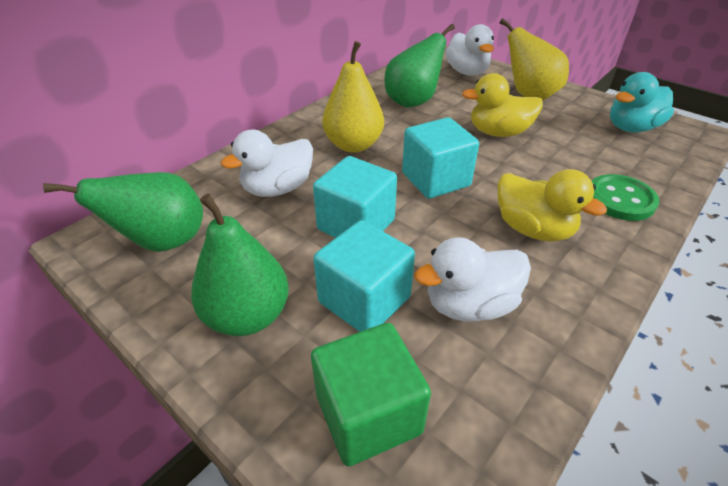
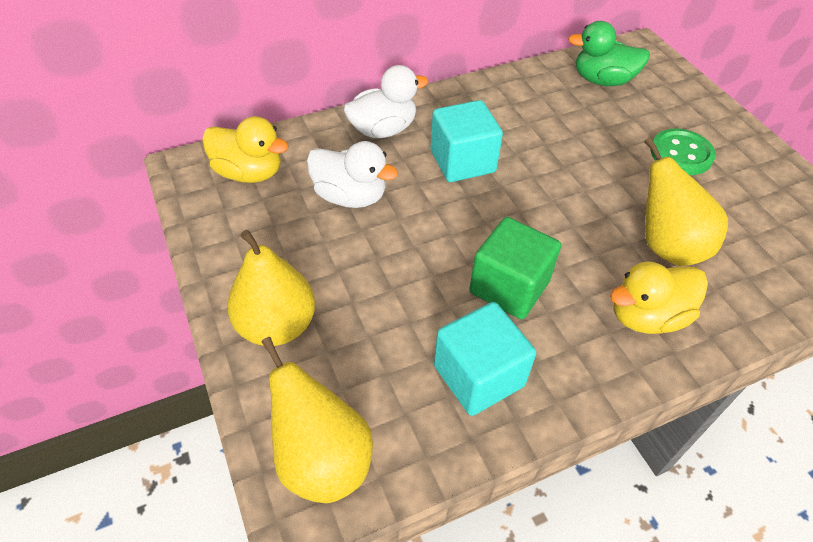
green duck: 0 -> 1
green pear: 3 -> 0
turquoise cube: 3 -> 2
turquoise duck: 1 -> 0
white duck: 3 -> 2
yellow pear: 2 -> 3

